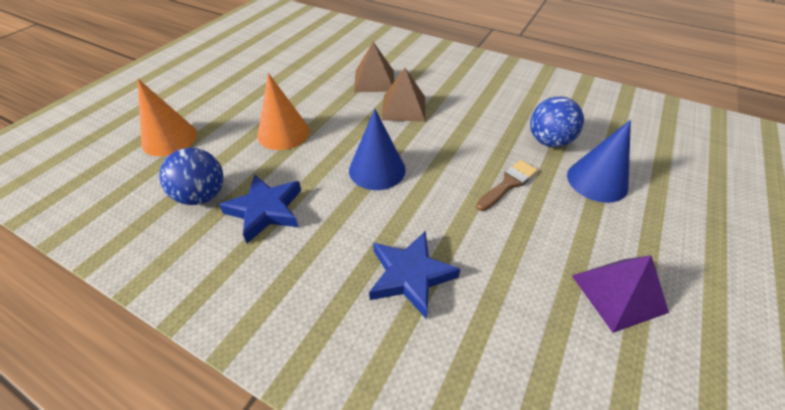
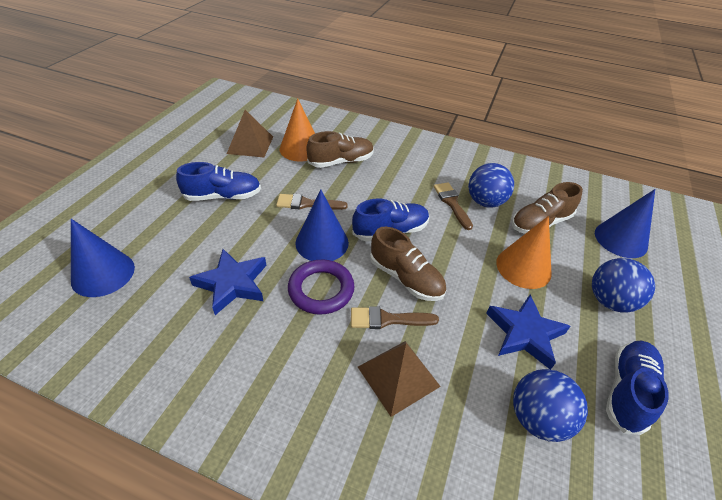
blue ball: 2 -> 3
blue cone: 2 -> 3
blue shoe: 0 -> 3
brown brush: 1 -> 3
brown shoe: 0 -> 3
purple pyramid: 1 -> 0
purple ring: 0 -> 1

